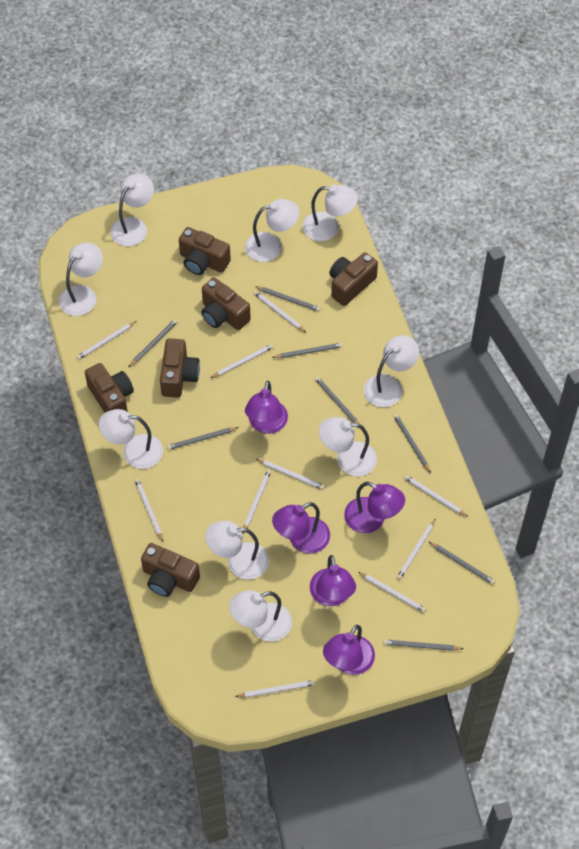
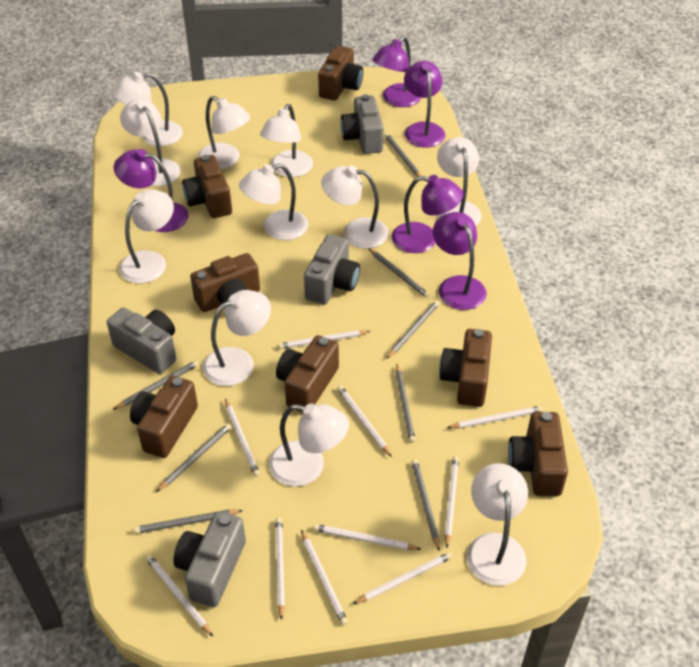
brown camera: 6 -> 7
grey camera: 0 -> 4
white lamp: 9 -> 11

